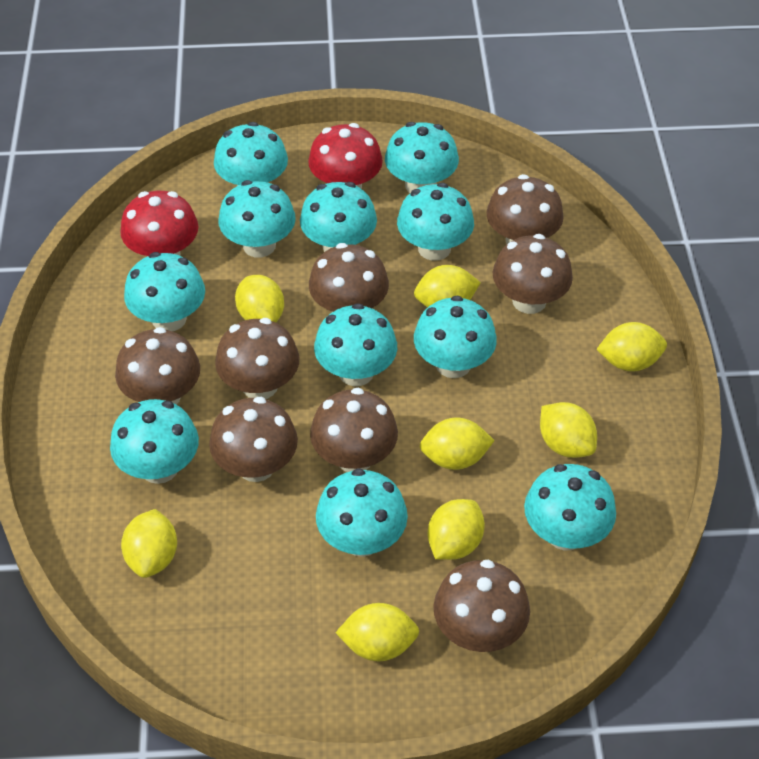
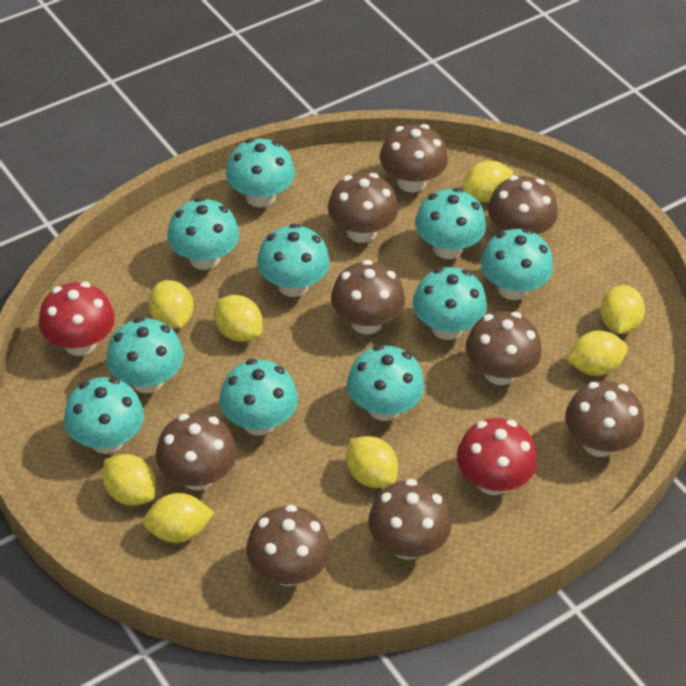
brown mushroom: 8 -> 9
turquoise mushroom: 11 -> 10

